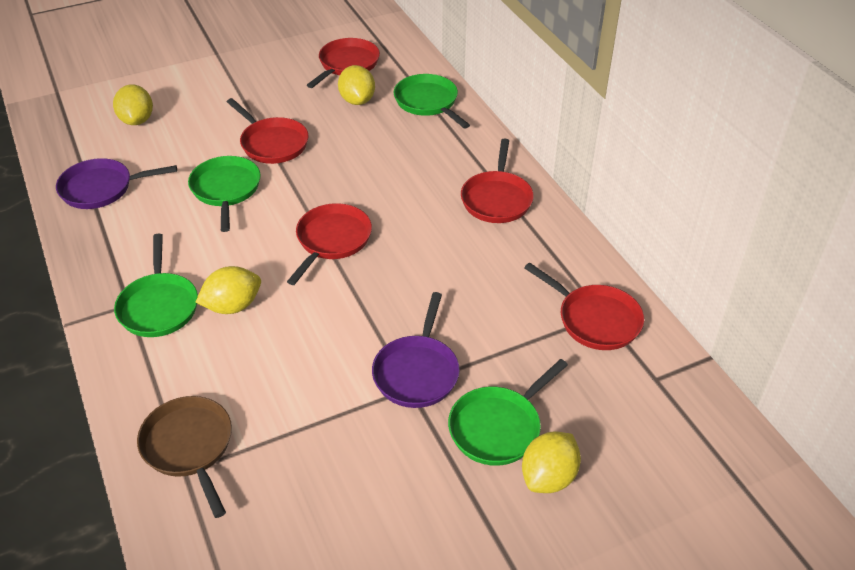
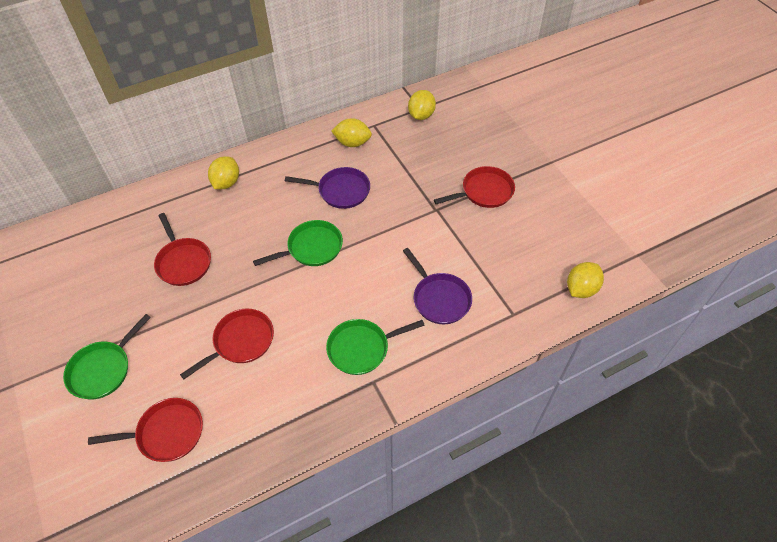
brown pan: 1 -> 0
green pan: 4 -> 3
red pan: 5 -> 4

